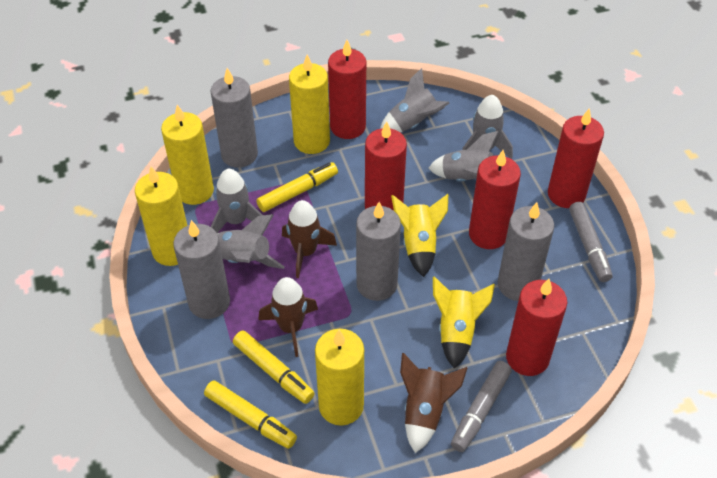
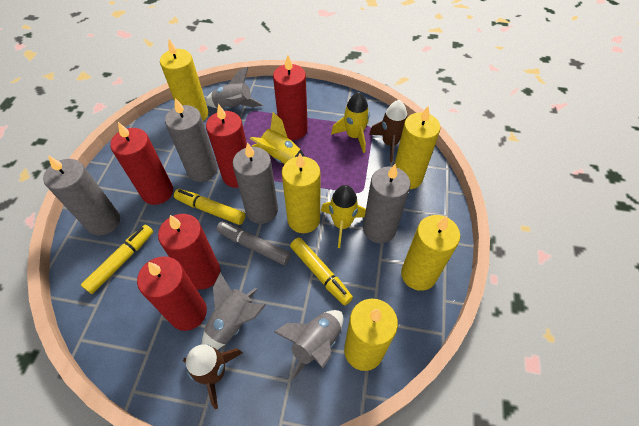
brown rocket: 3 -> 2
grey marker: 2 -> 1
grey rocket: 5 -> 3
yellow candle: 4 -> 5
yellow rocket: 2 -> 3

